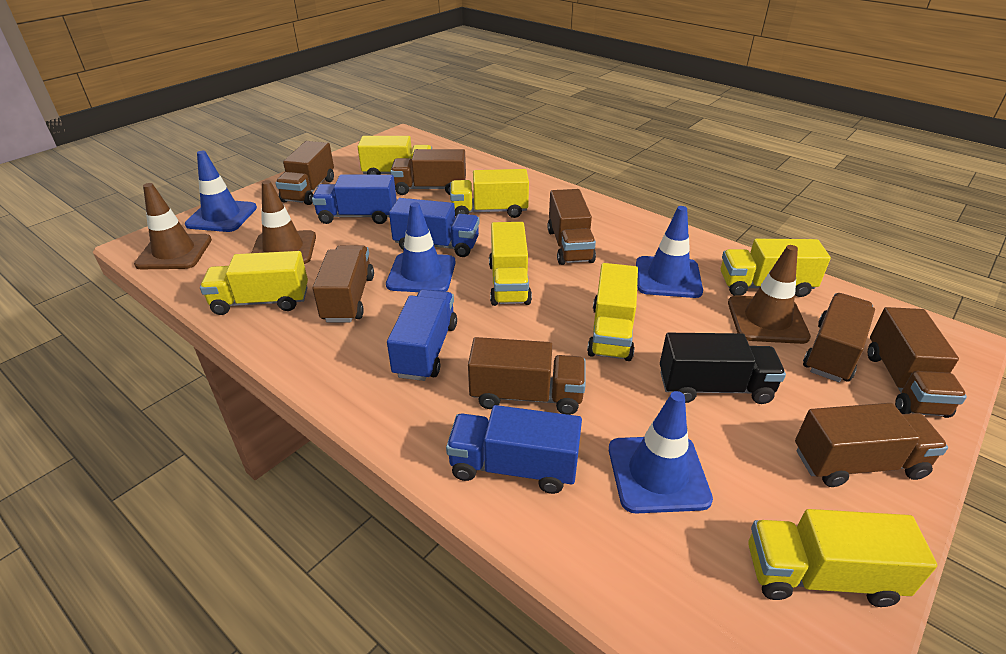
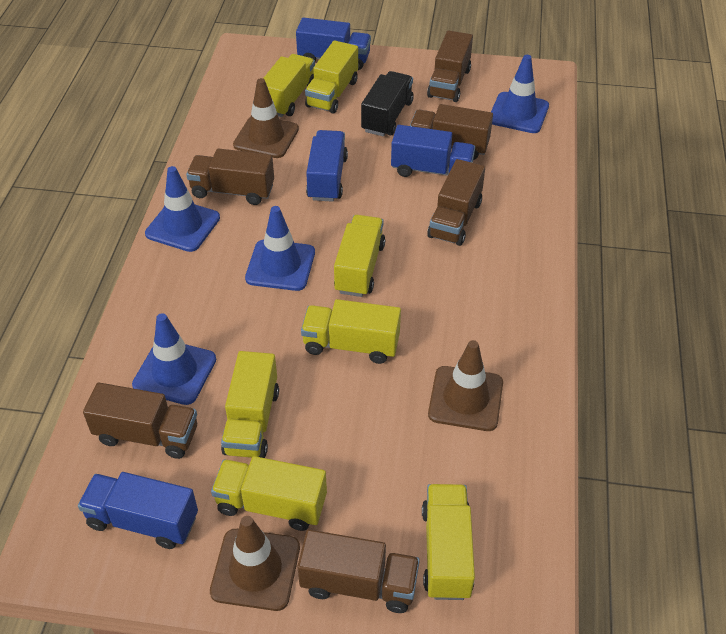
brown truck: 8 -> 6

